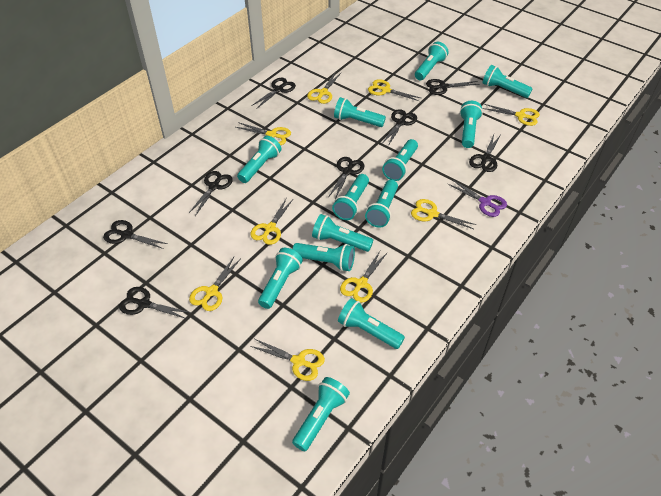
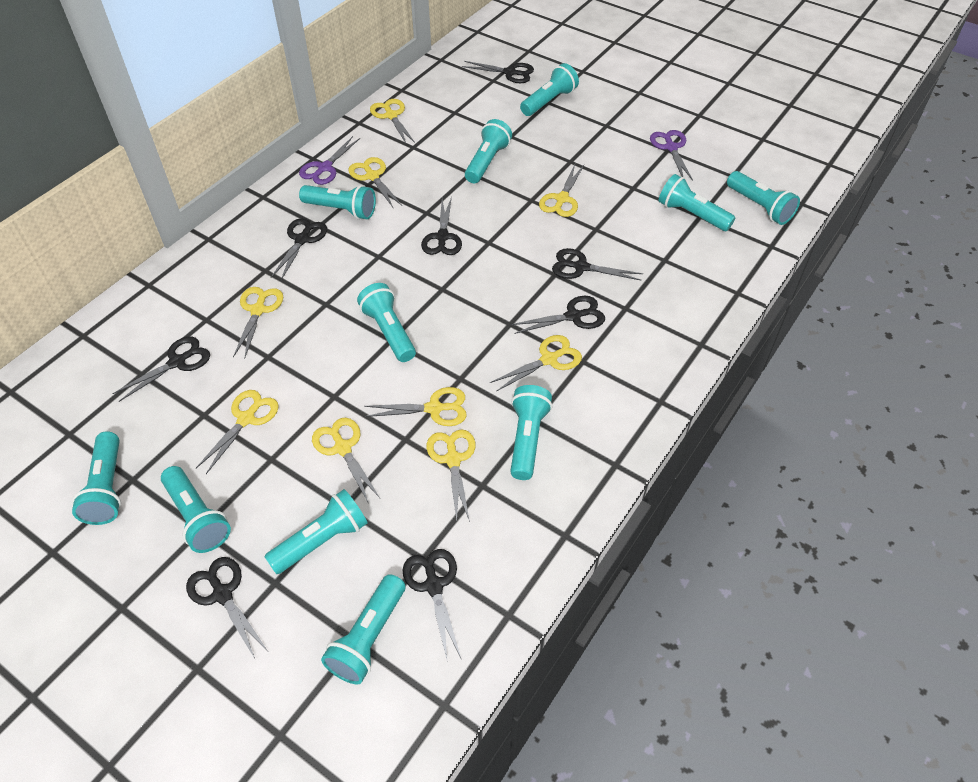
purple scissors: 1 -> 2
turquoise flashlight: 13 -> 11

